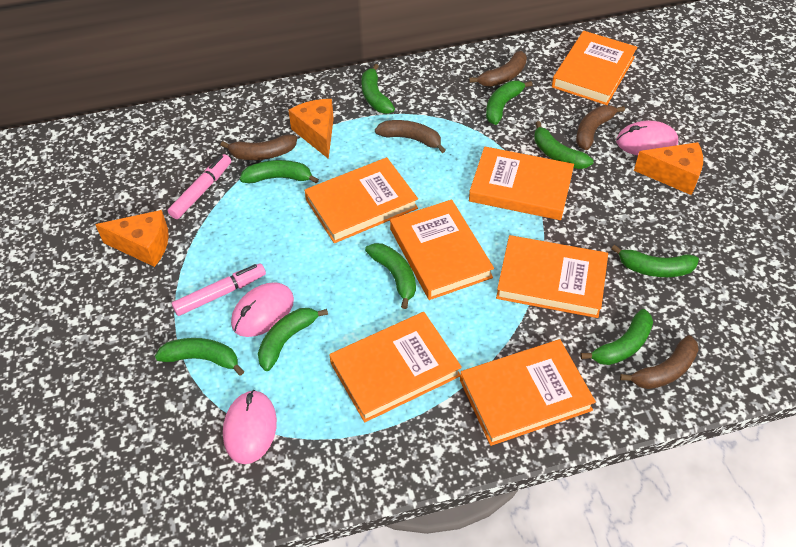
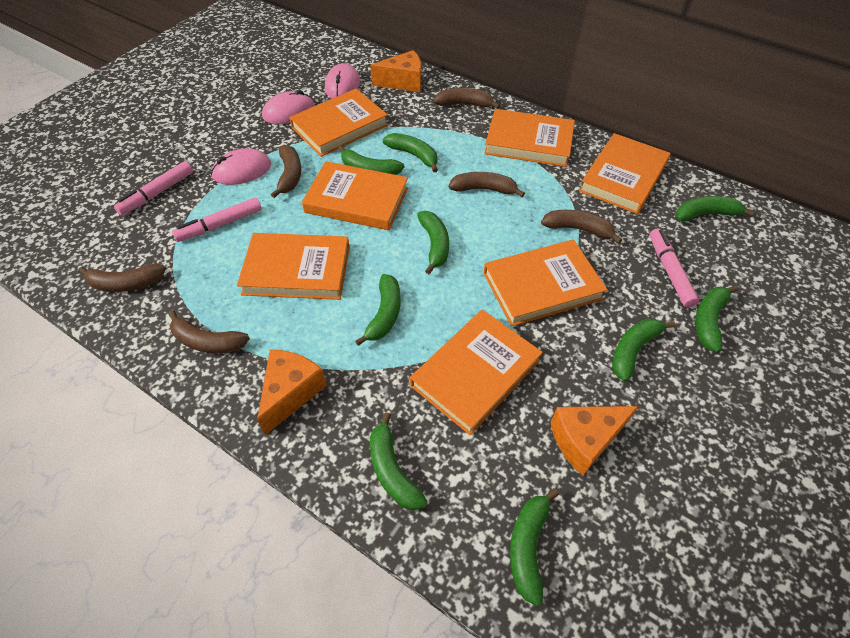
brown banana: 5 -> 6
pink marker: 2 -> 3

